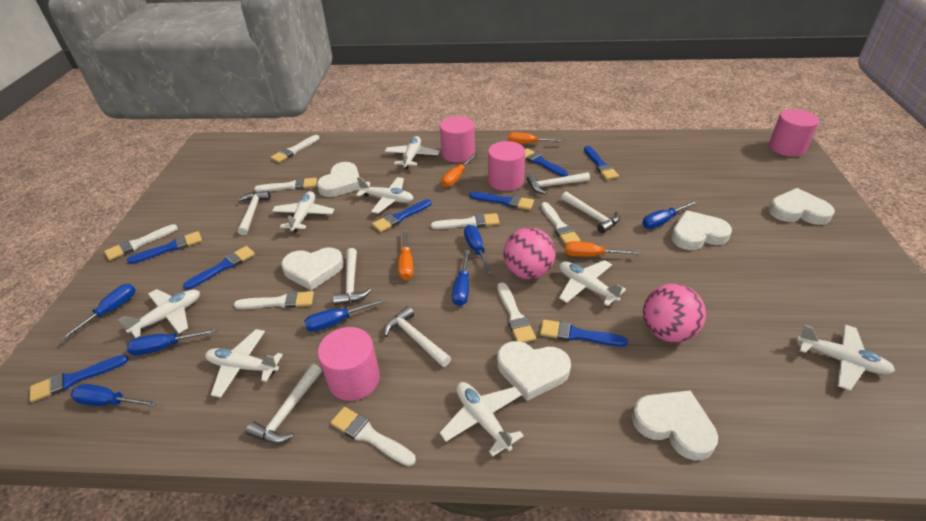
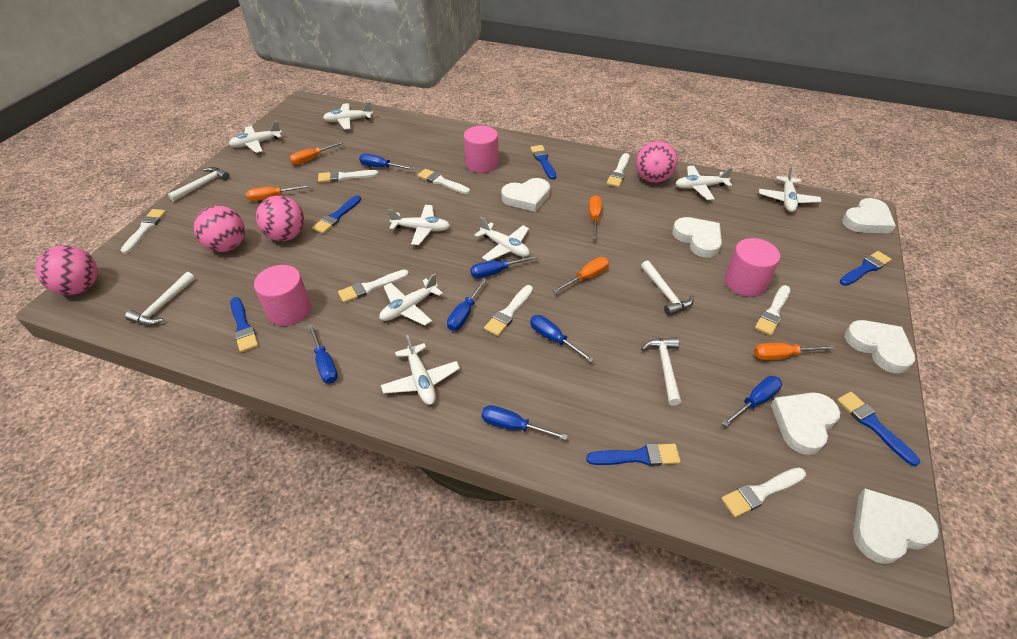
blue brush: 8 -> 6
orange screwdriver: 4 -> 5
pink ball: 2 -> 4
pink cylinder: 4 -> 3
white hammer: 6 -> 4

